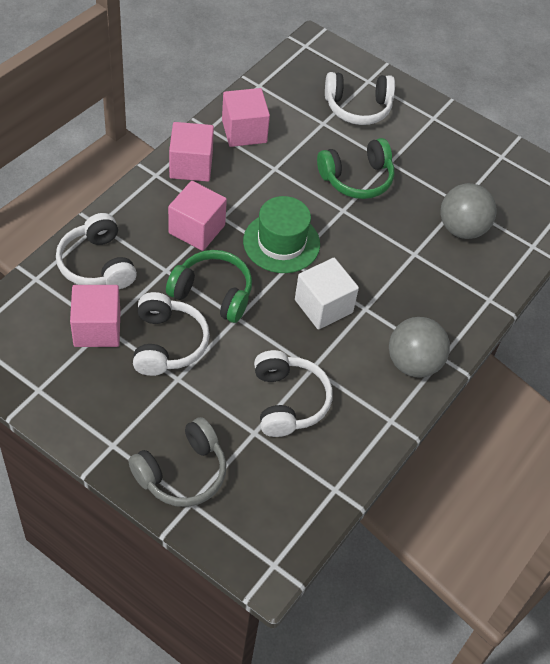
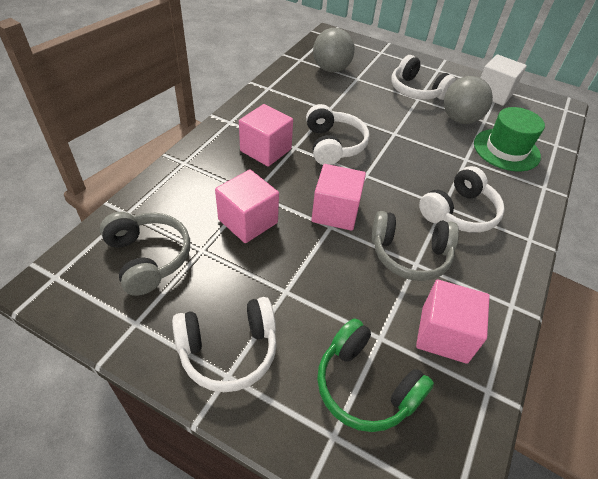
green headphones: 2 -> 1
grey headphones: 1 -> 2

